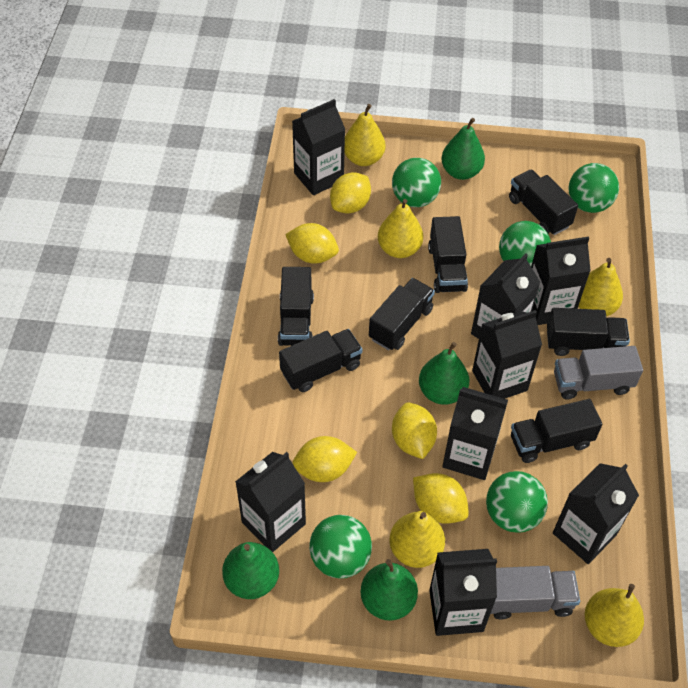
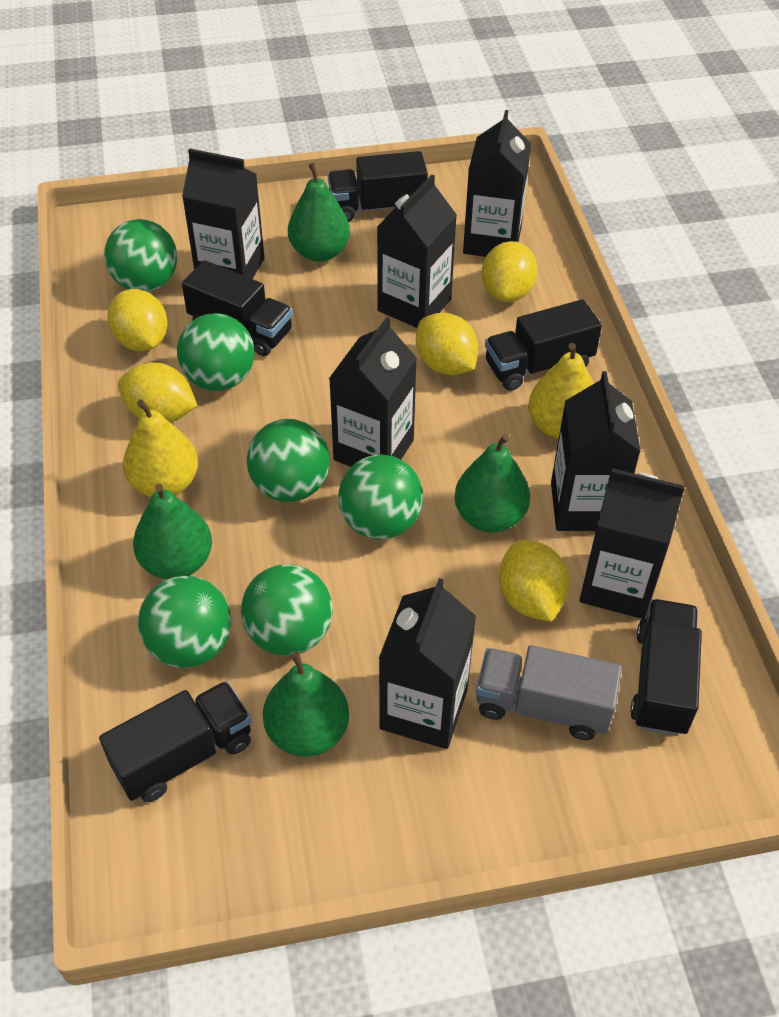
black carton: 8 -> 7
black truck: 7 -> 5
green ball: 5 -> 6
grey truck: 2 -> 1
yellow pear: 5 -> 2

